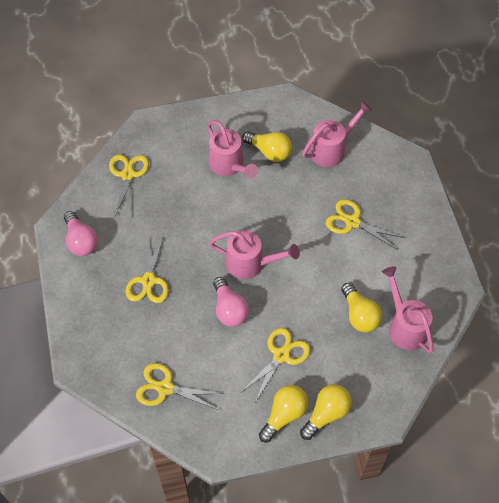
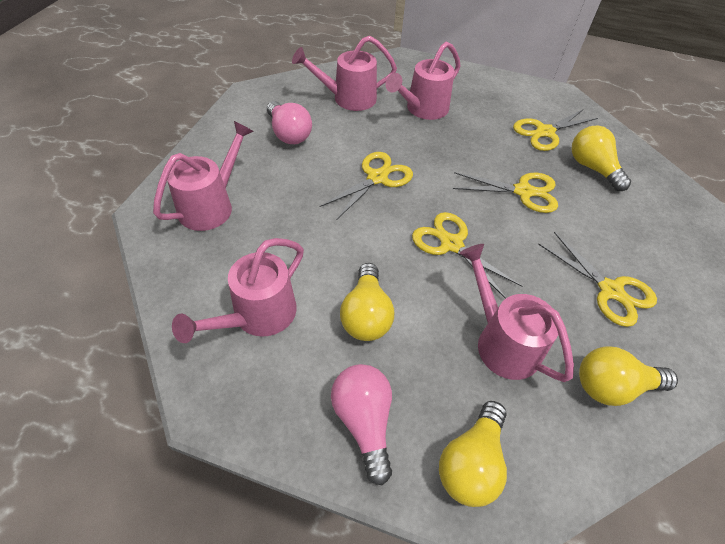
pink watering can: 4 -> 5

